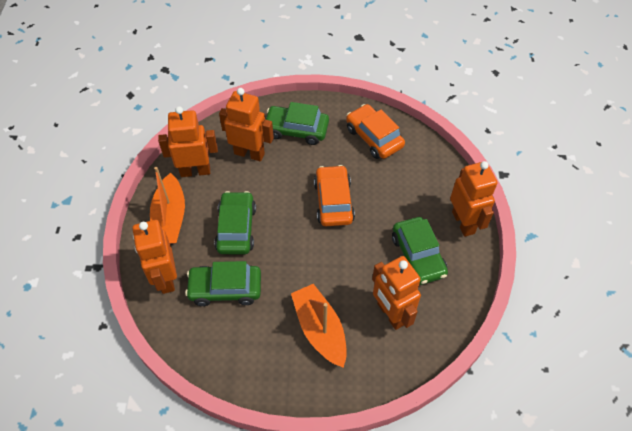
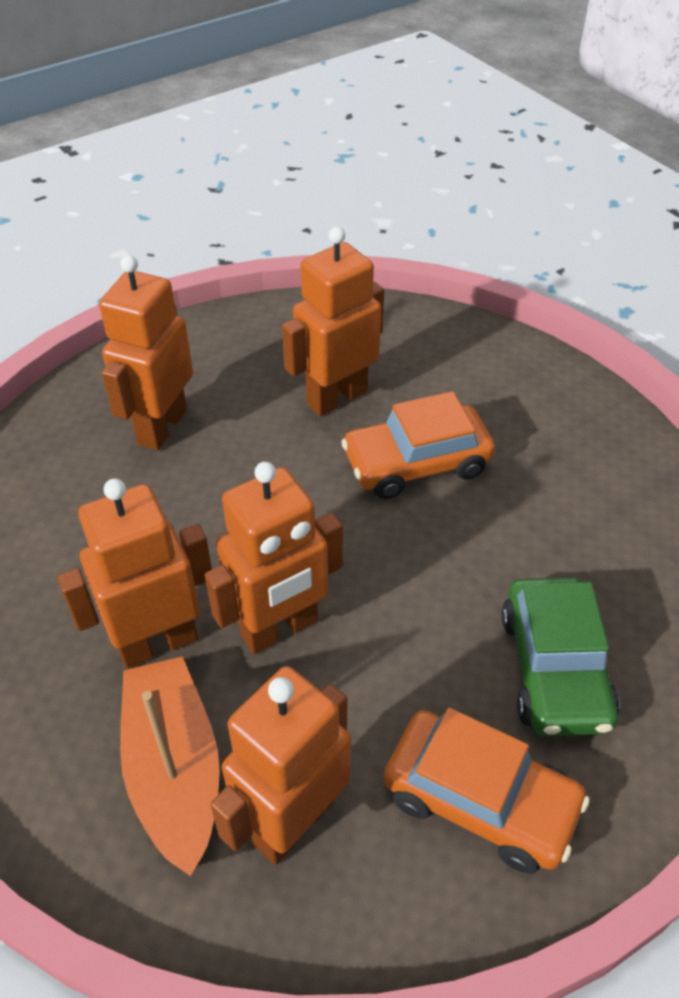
green car: 4 -> 1
orange boat: 2 -> 1

